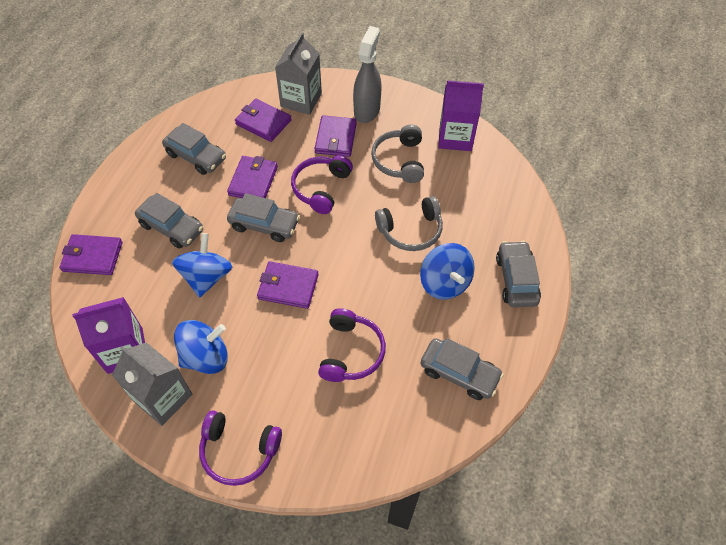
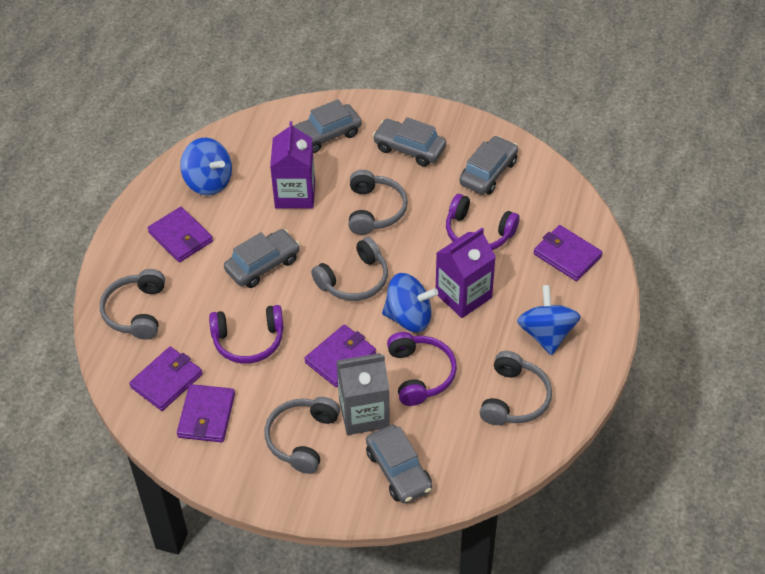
grey carton: 2 -> 1
grey headphones: 2 -> 5
grey spray bottle: 1 -> 0

